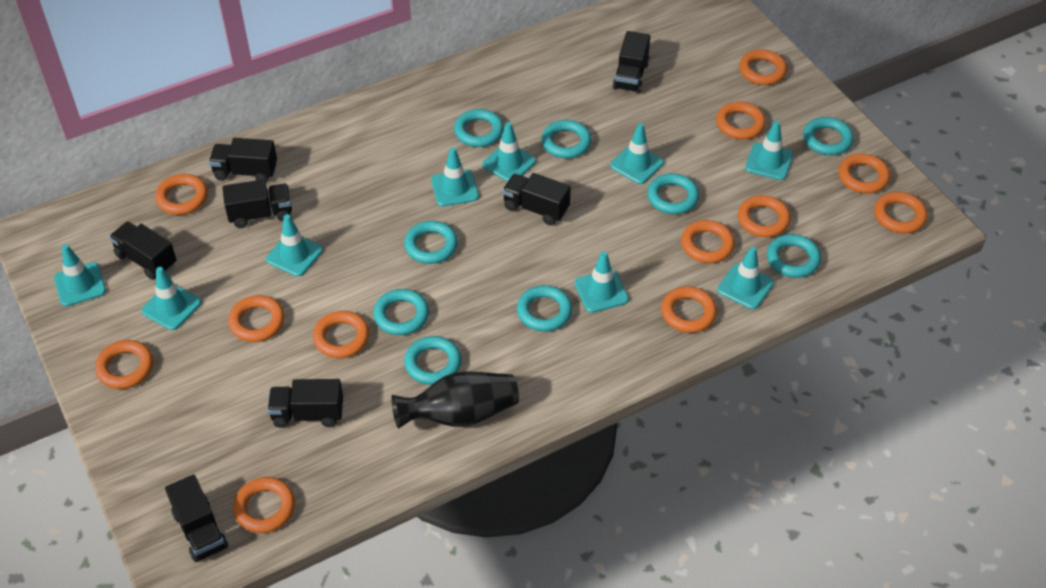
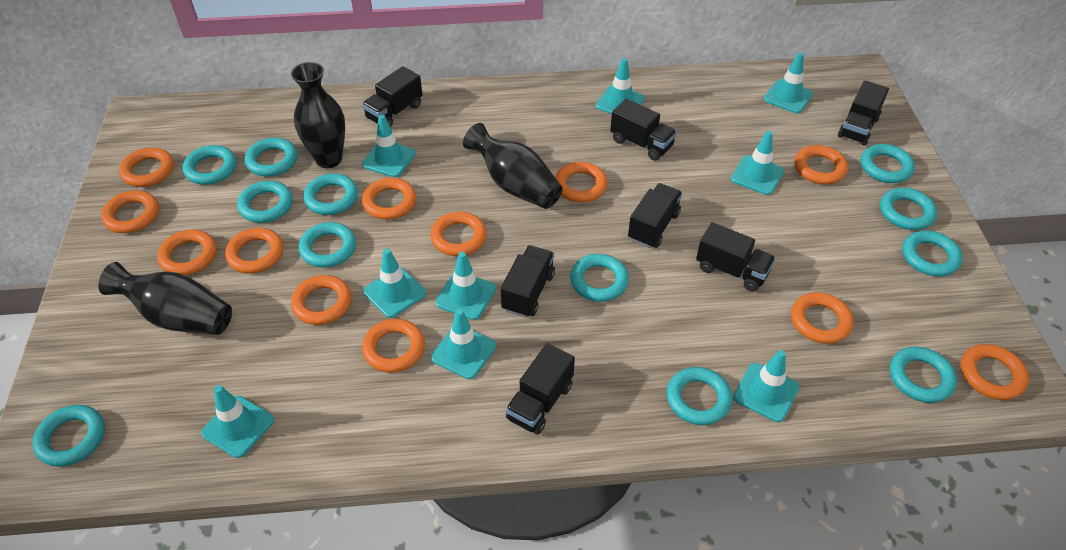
black vase: 1 -> 3
turquoise ring: 9 -> 12

